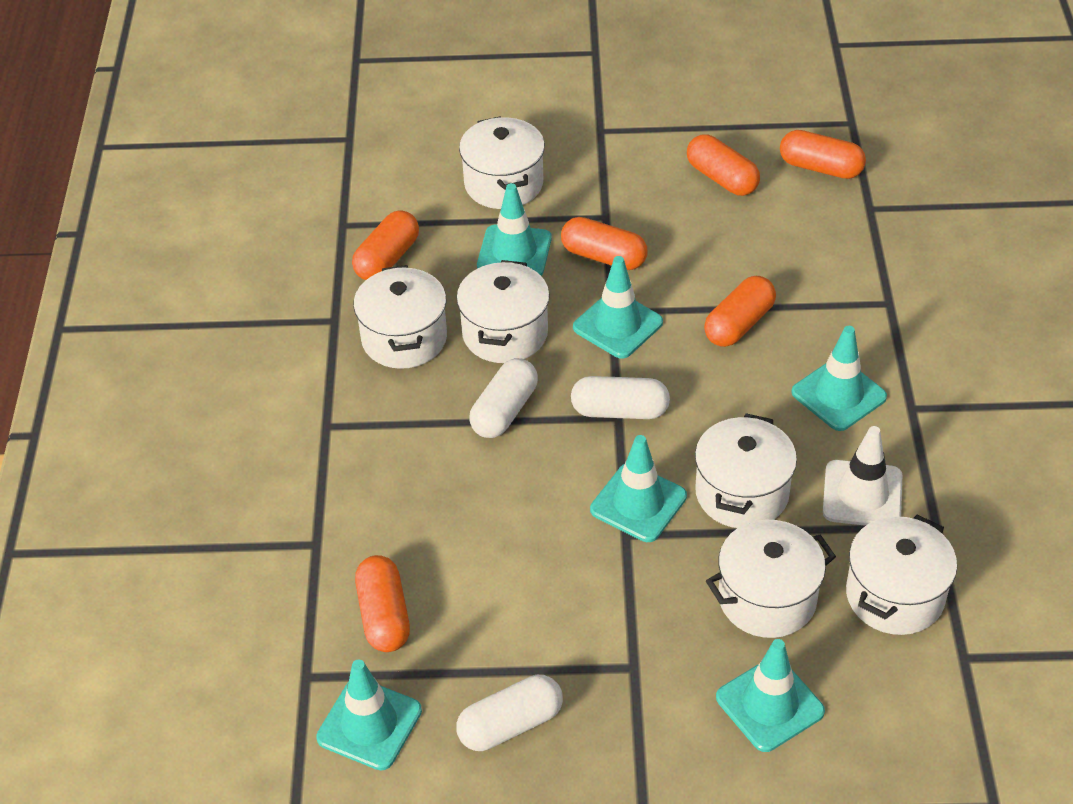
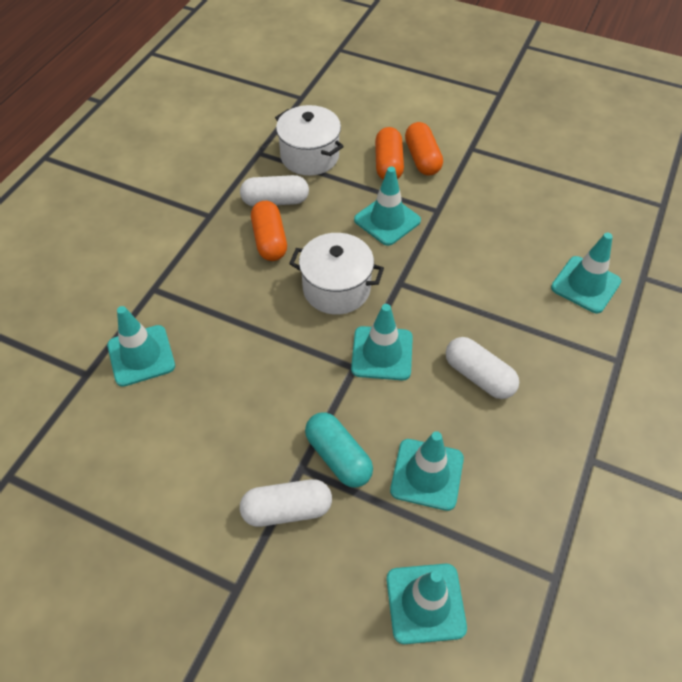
orange capsule: 6 -> 3
turquoise capsule: 0 -> 1
white pot: 6 -> 2
white traffic cone: 1 -> 0

